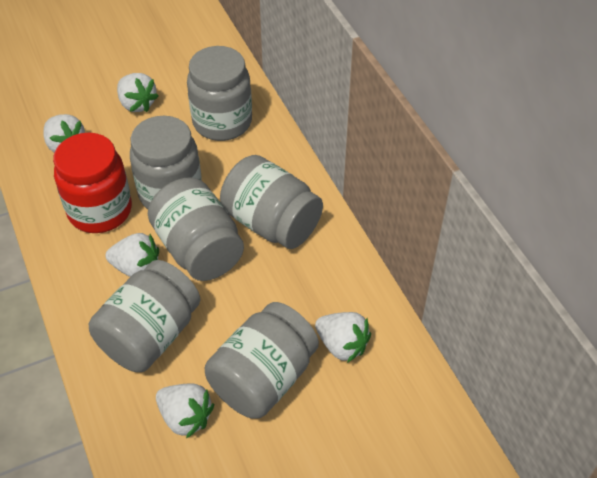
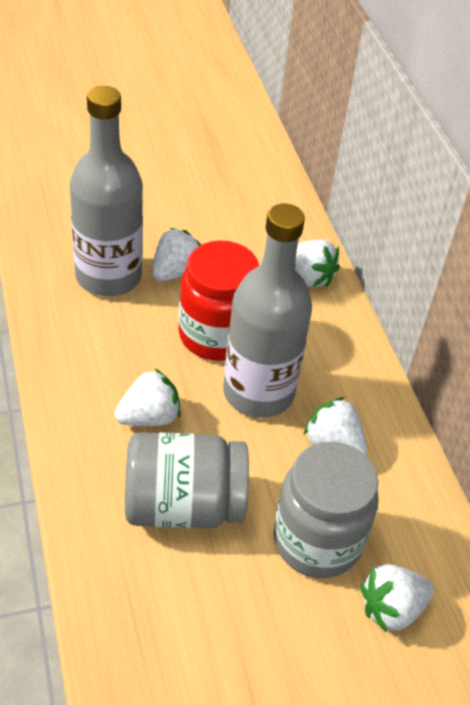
grey bottle: 0 -> 2
grey jar: 6 -> 2

